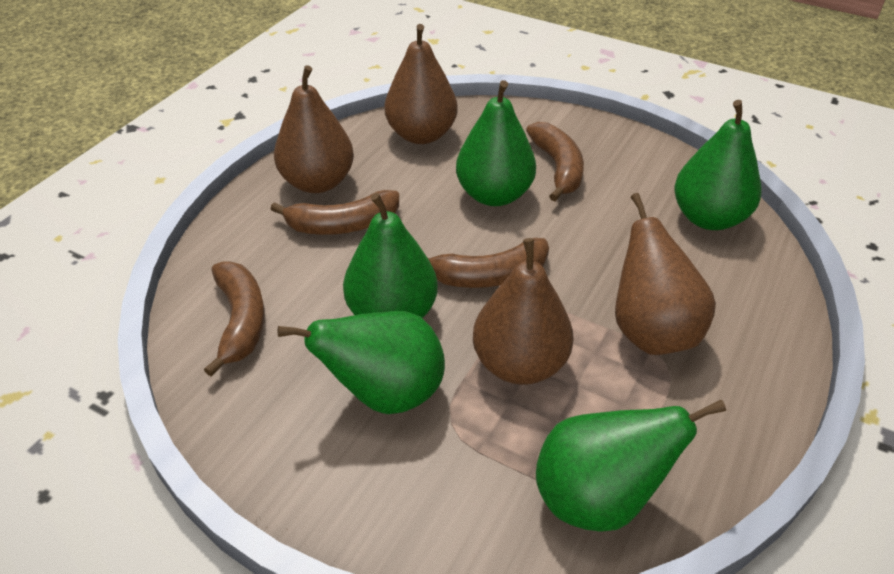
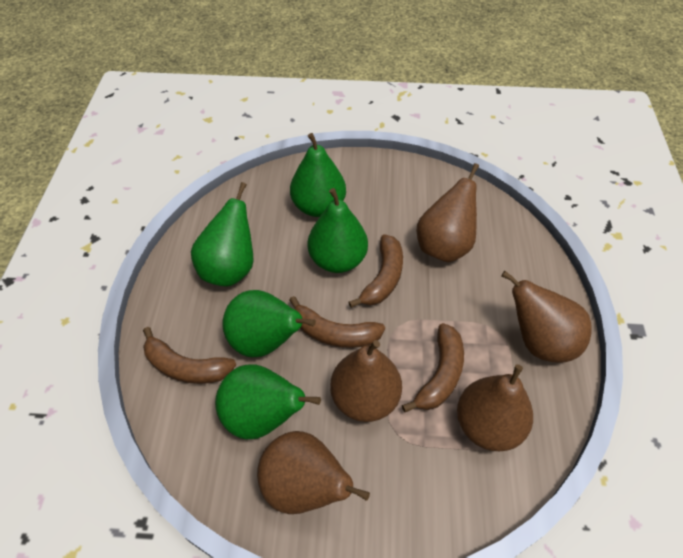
brown pear: 4 -> 5

